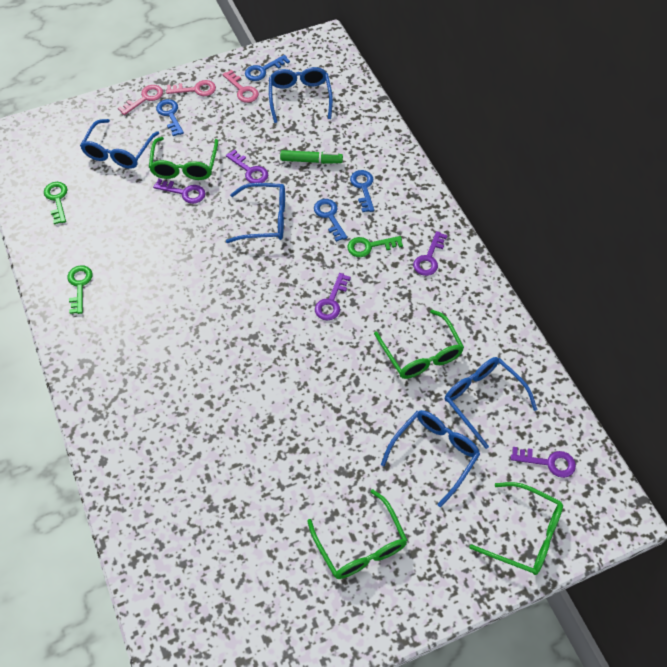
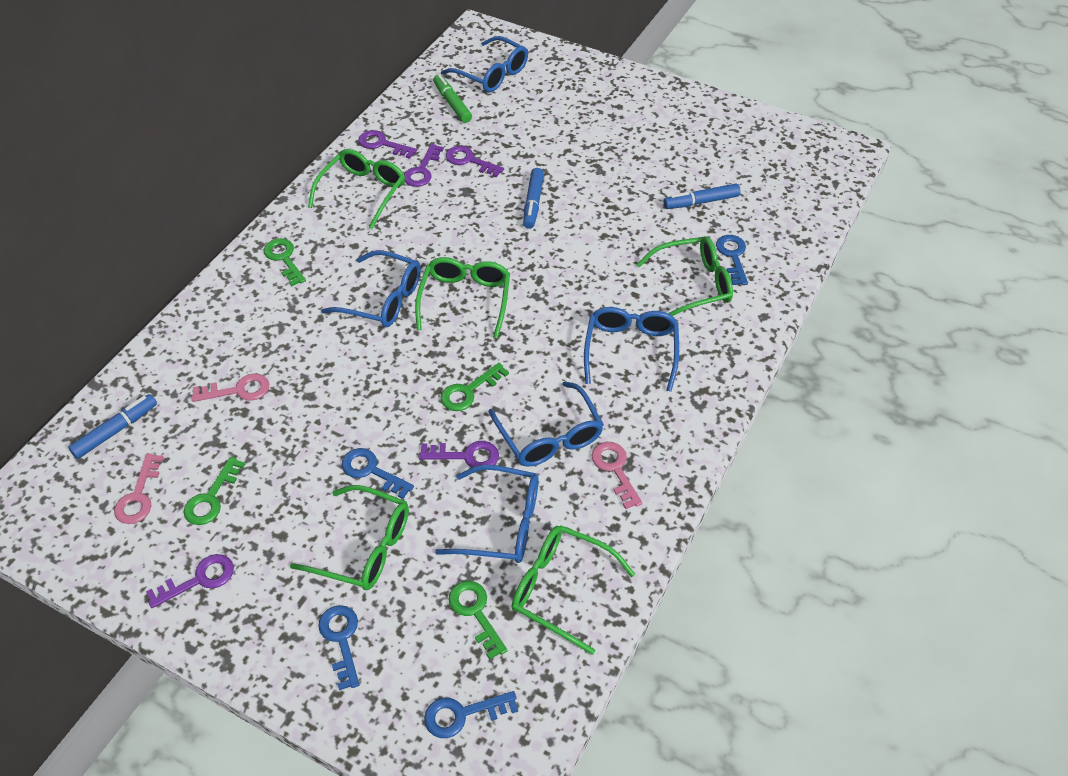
blue marker: 0 -> 3
green glasses: 4 -> 5
green key: 3 -> 4

